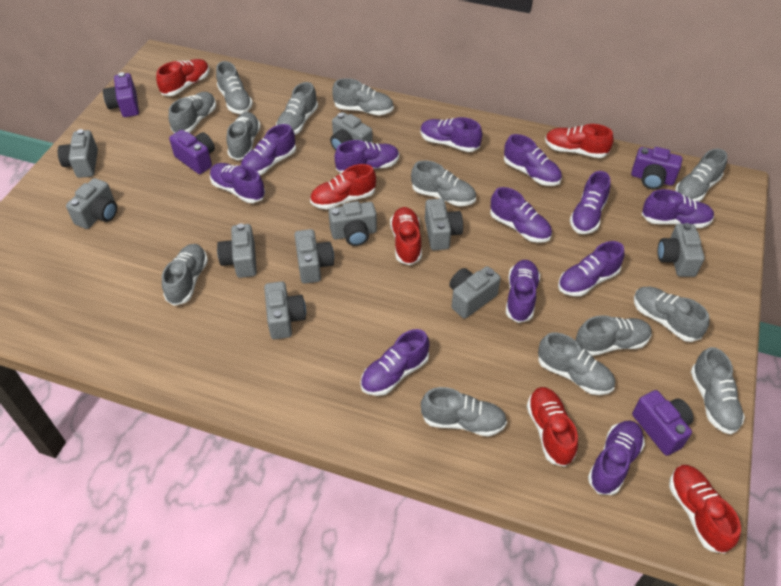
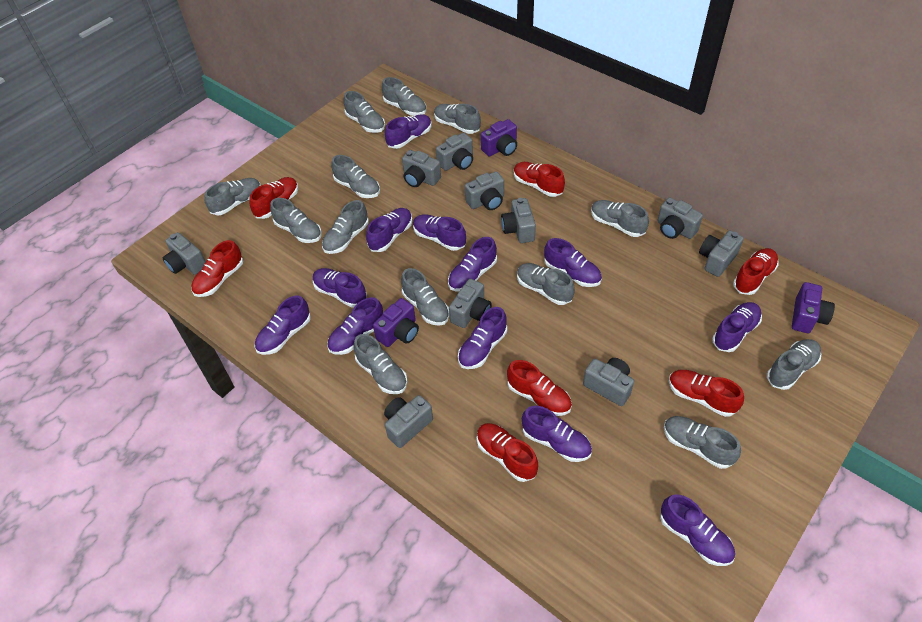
purple camera: 4 -> 3
red shoe: 6 -> 7

